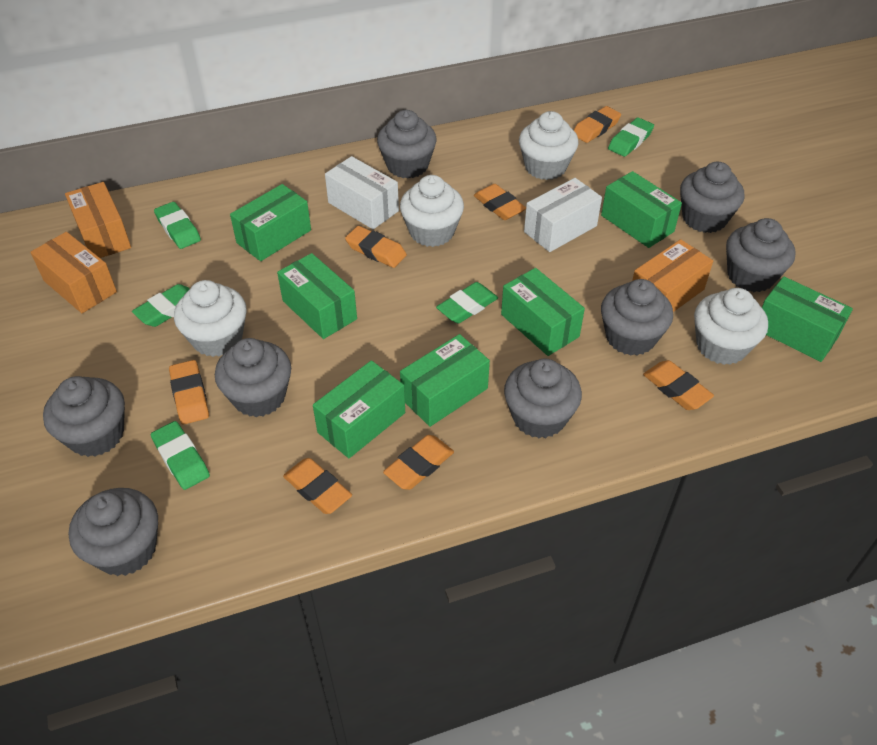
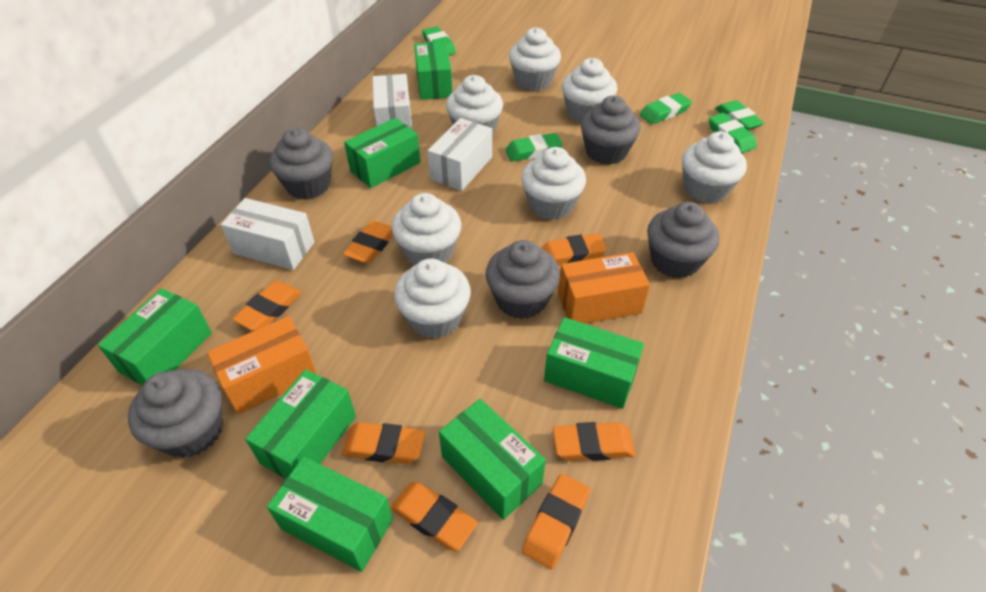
grey cupcake: 8 -> 5
orange box: 3 -> 2
white box: 2 -> 3
white cupcake: 4 -> 7

